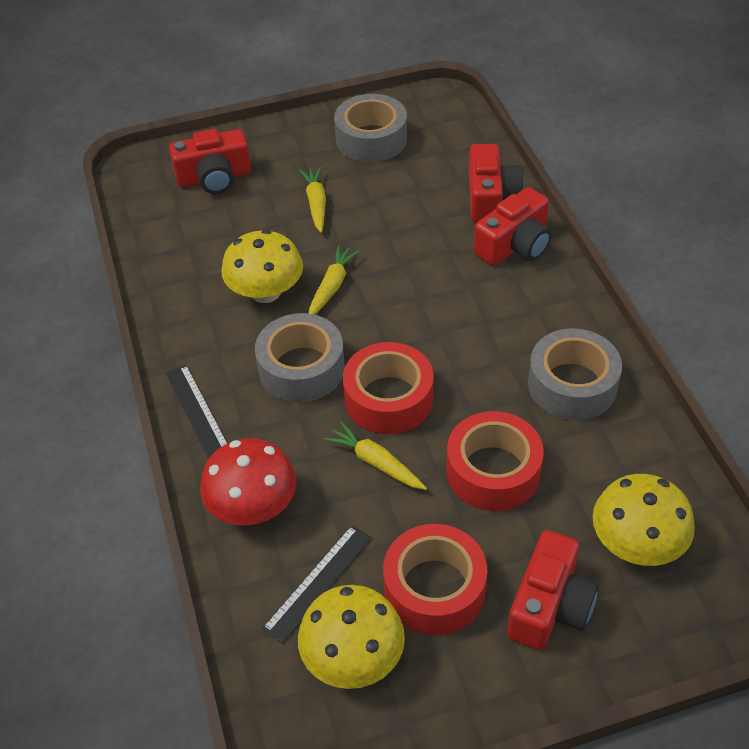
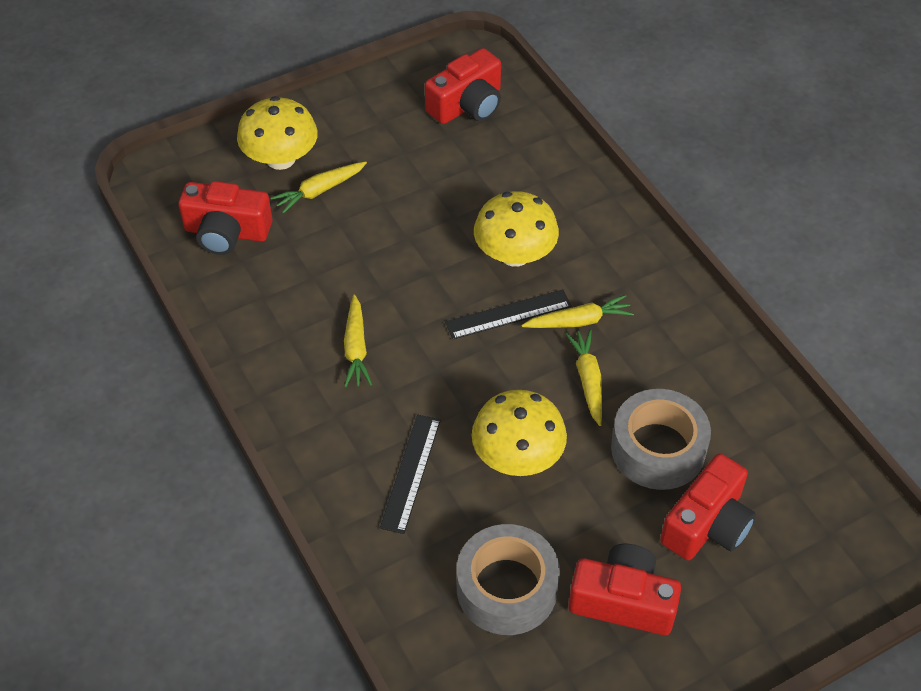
grey tape: 3 -> 2
red mushroom: 1 -> 0
red tape: 3 -> 0
yellow carrot: 3 -> 4

